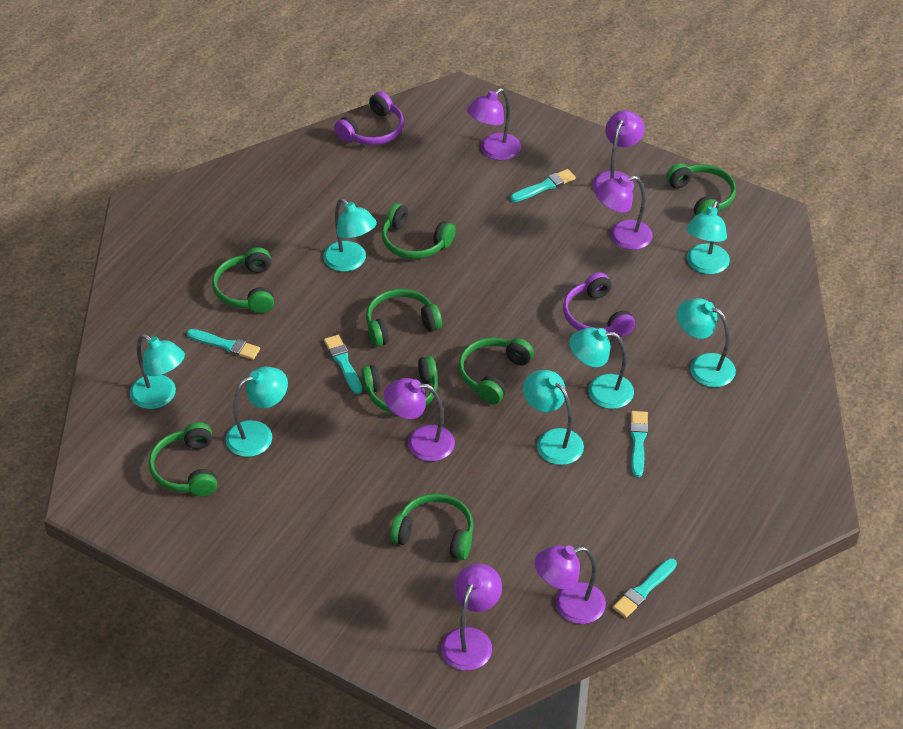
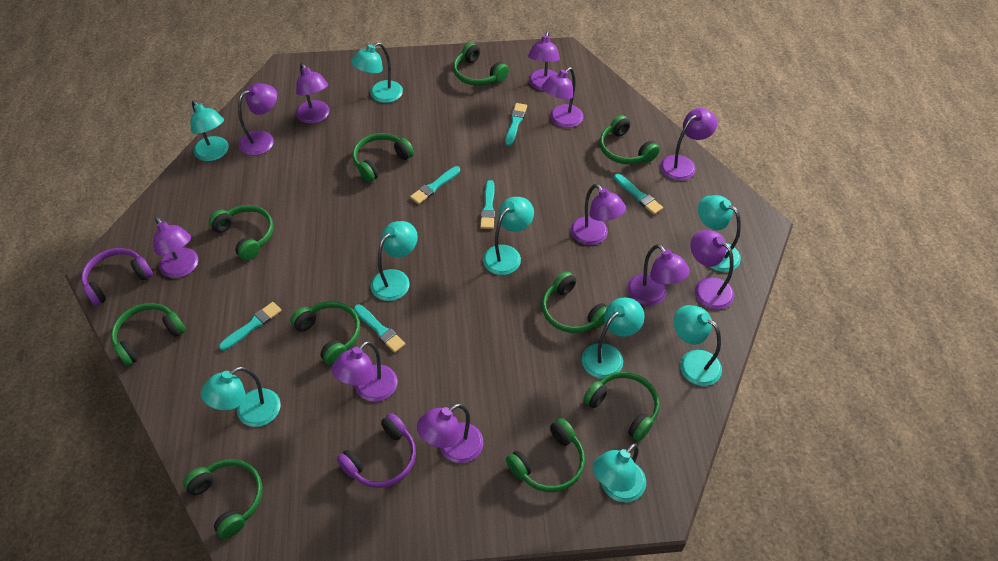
green headphones: 8 -> 10
purple lamp: 6 -> 11
turquoise brush: 5 -> 6
turquoise lamp: 7 -> 9

